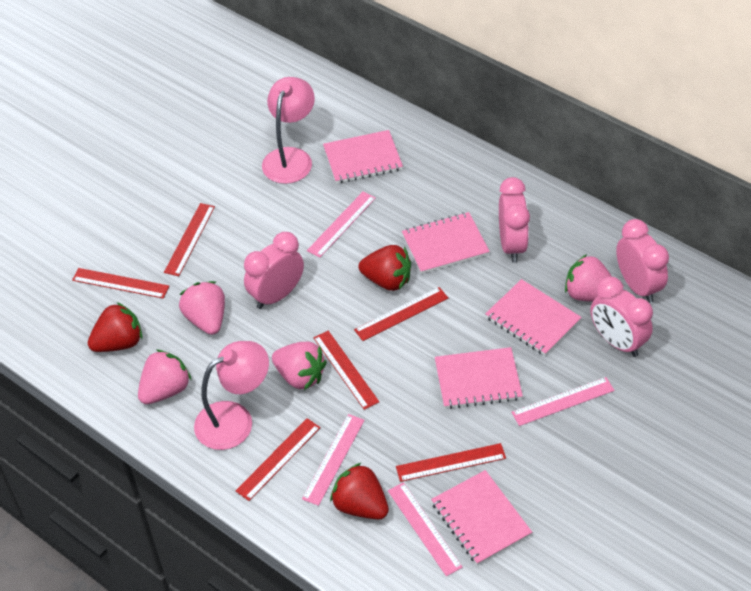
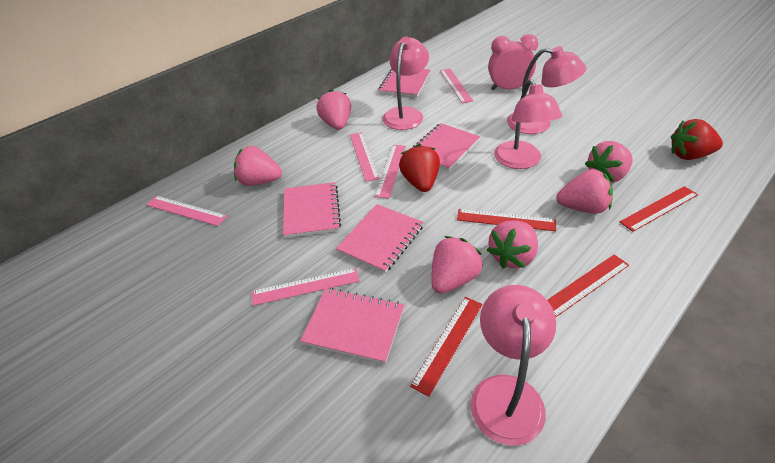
pink clock: 4 -> 1
pink lamp: 2 -> 4
pink ruler: 4 -> 5
pink strawberry: 4 -> 6
red ruler: 6 -> 4
red strawberry: 3 -> 2

